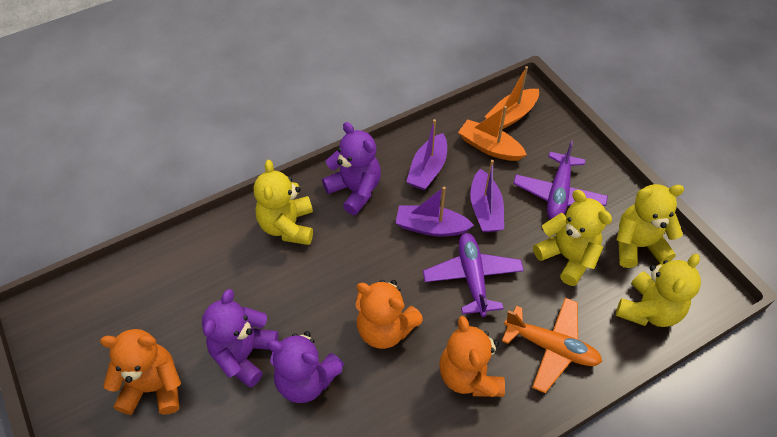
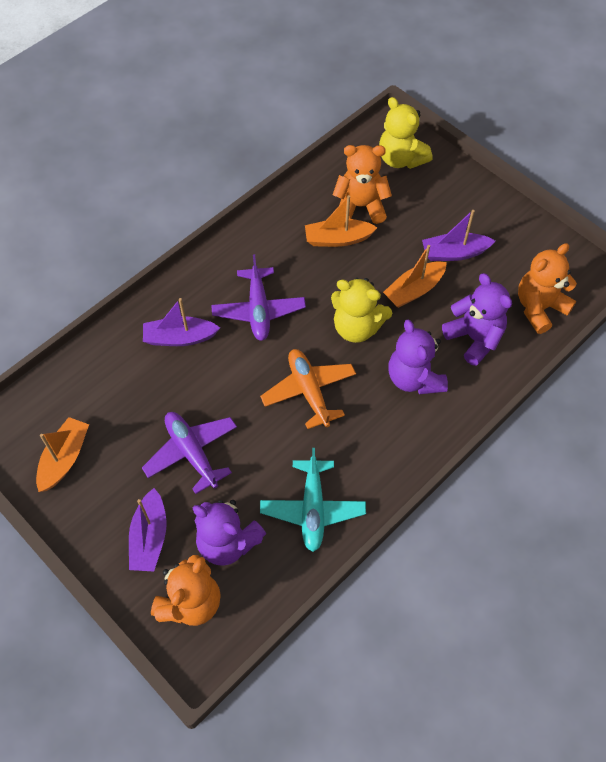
orange boat: 2 -> 3
turquoise plane: 0 -> 1
yellow teddy bear: 4 -> 2

